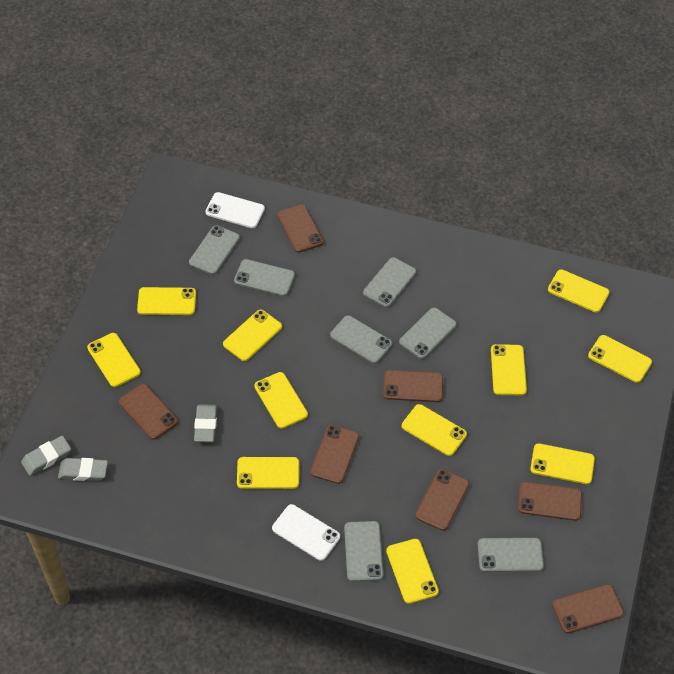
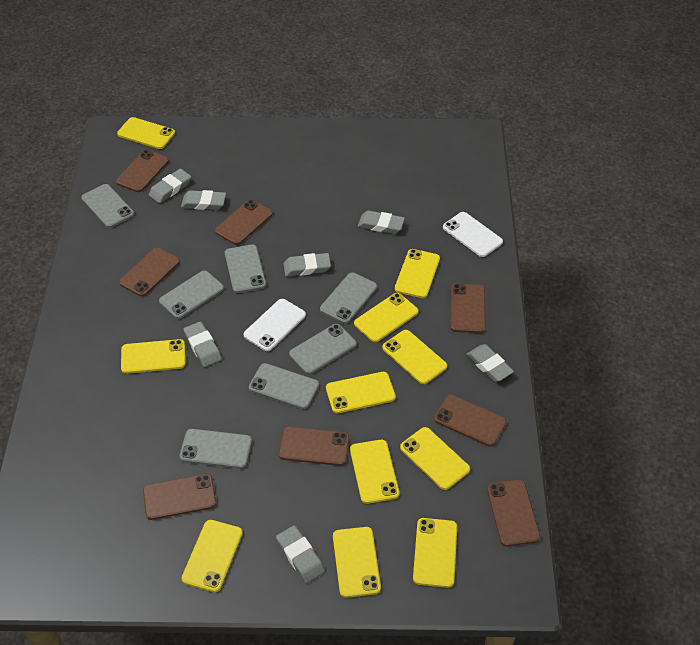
brown phone: 7 -> 8
grey eraser: 3 -> 7

